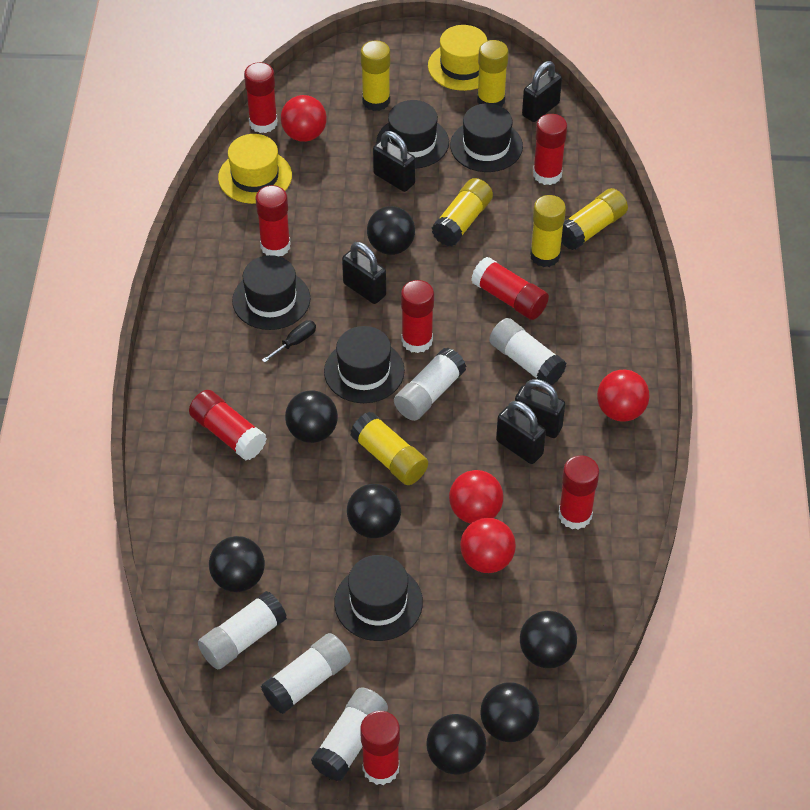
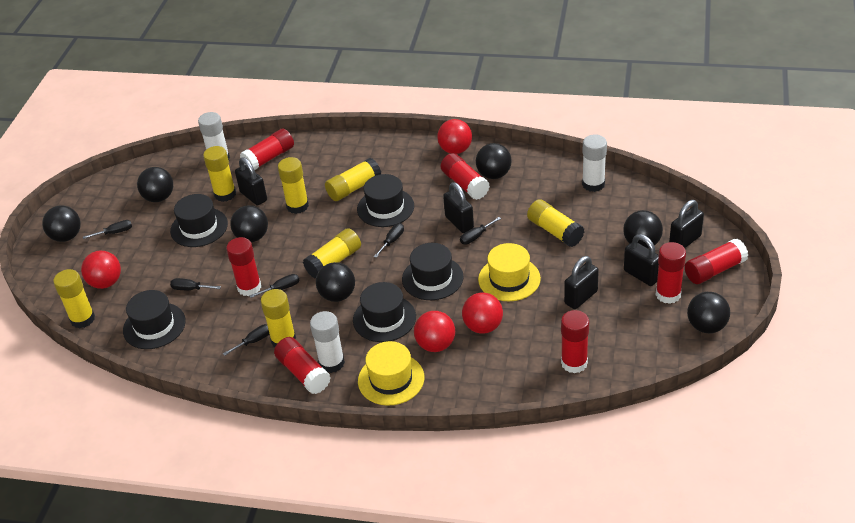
black screwdriver: 1 -> 6
red glue stick: 8 -> 7
white glue stick: 5 -> 3
yellow glue stick: 6 -> 7

